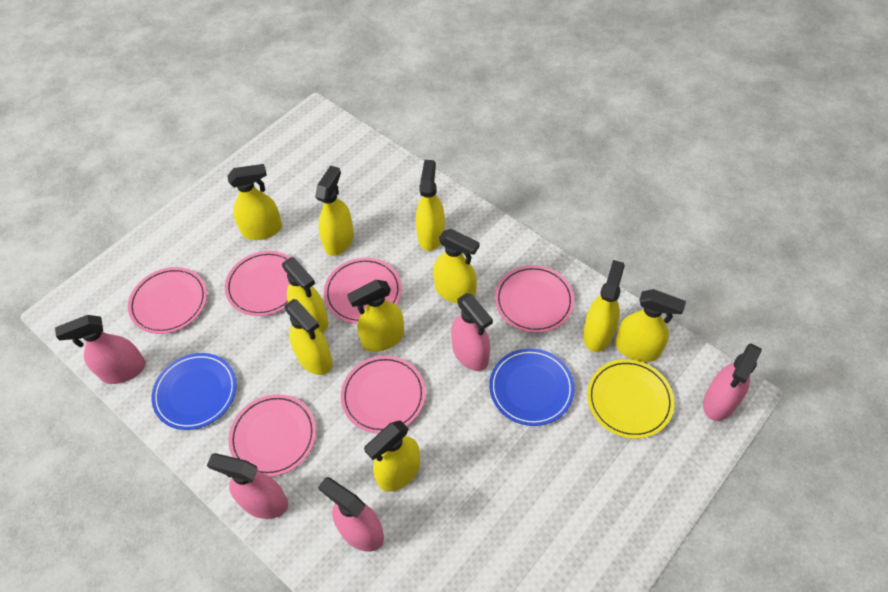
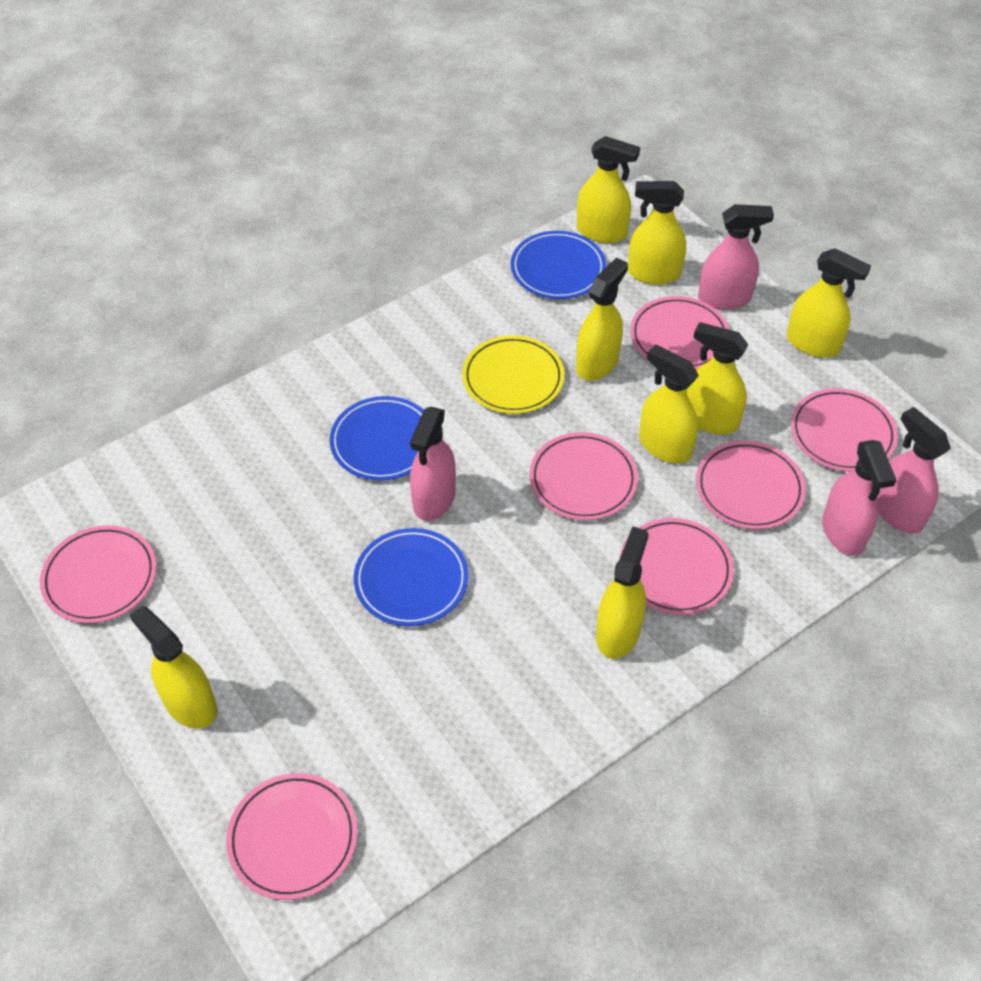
blue plate: 2 -> 3
pink plate: 6 -> 7
pink spray bottle: 5 -> 4
yellow spray bottle: 10 -> 8

